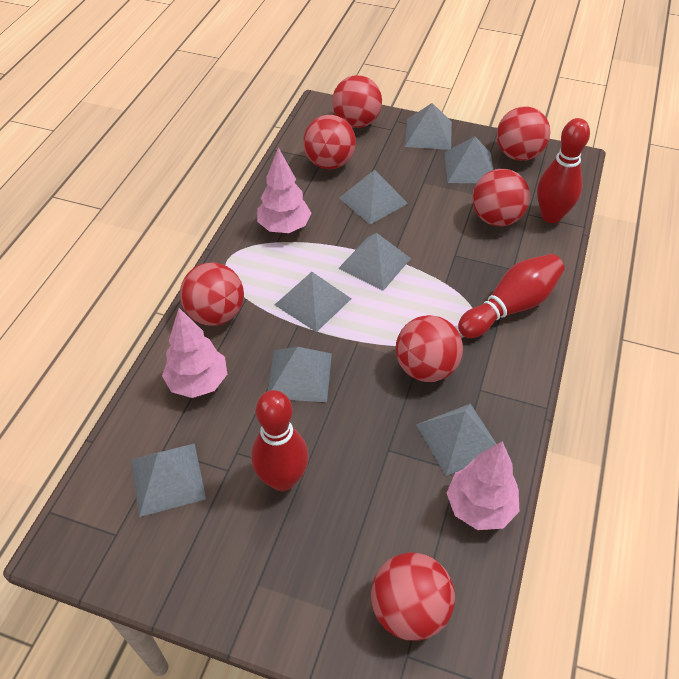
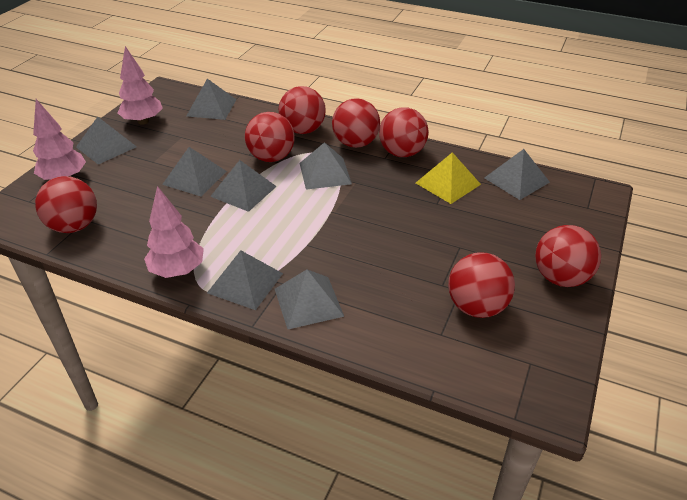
red bowling pin: 3 -> 0
yellow pyramid: 0 -> 1

